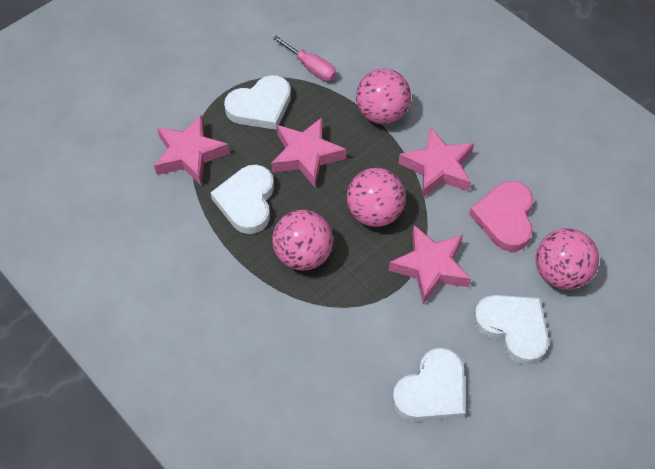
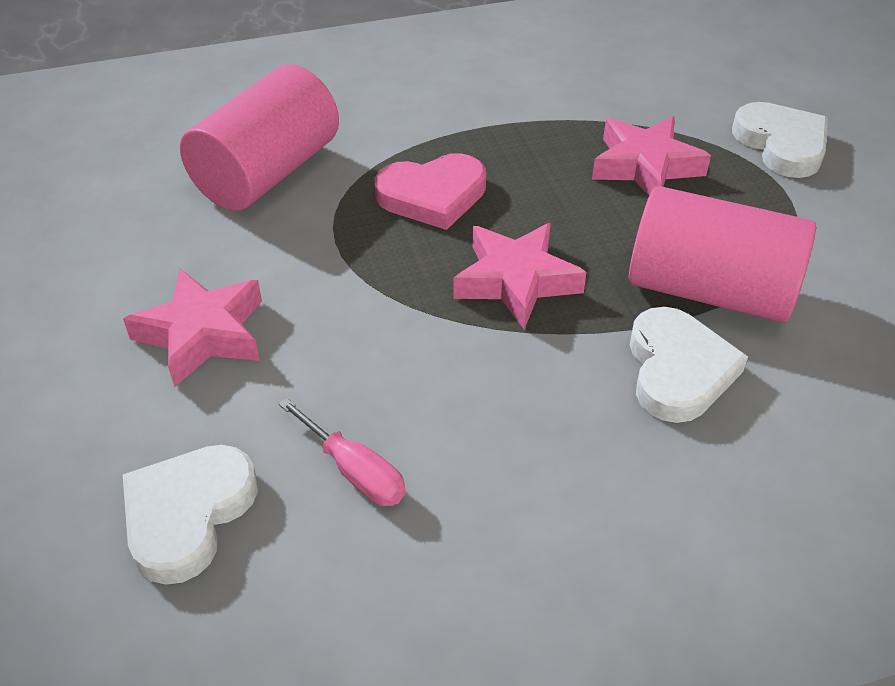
pink ball: 4 -> 0
pink cylinder: 0 -> 2
pink star: 4 -> 3
white heart: 4 -> 3

